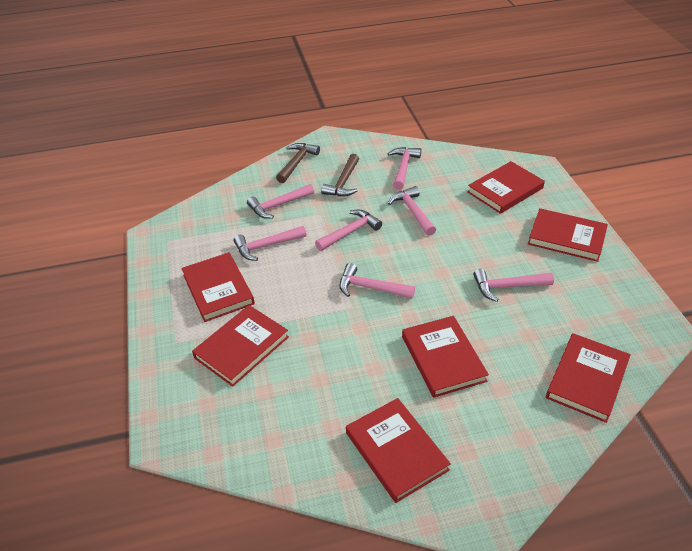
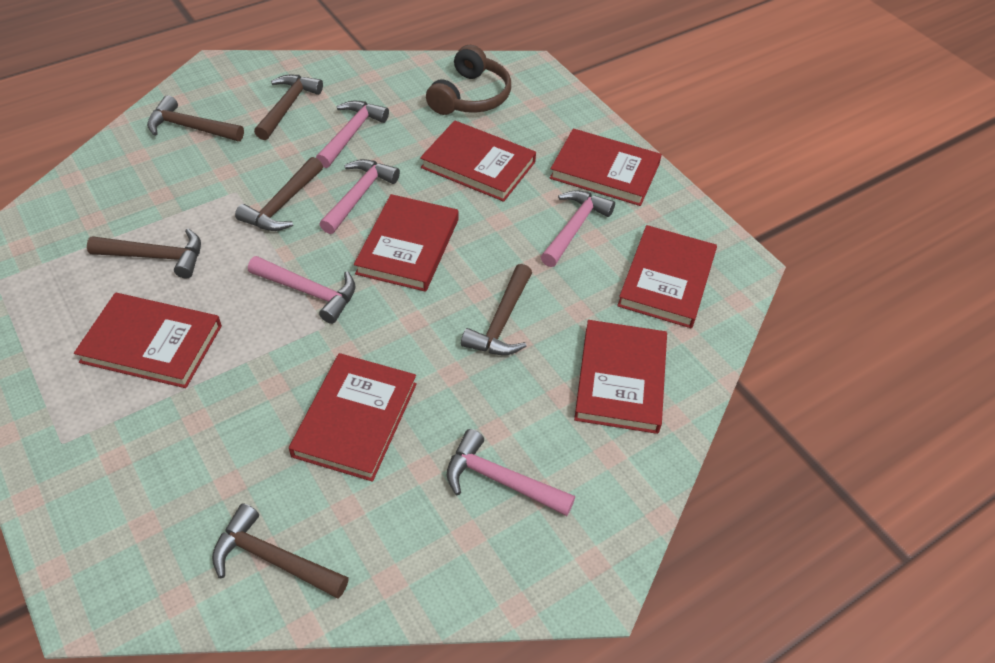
brown hammer: 2 -> 6
brown headphones: 0 -> 1
pink hammer: 7 -> 5

